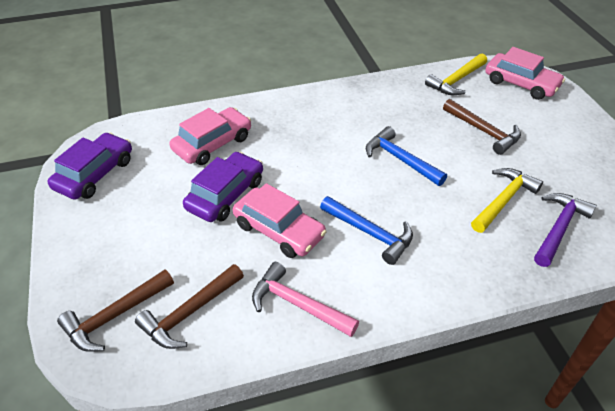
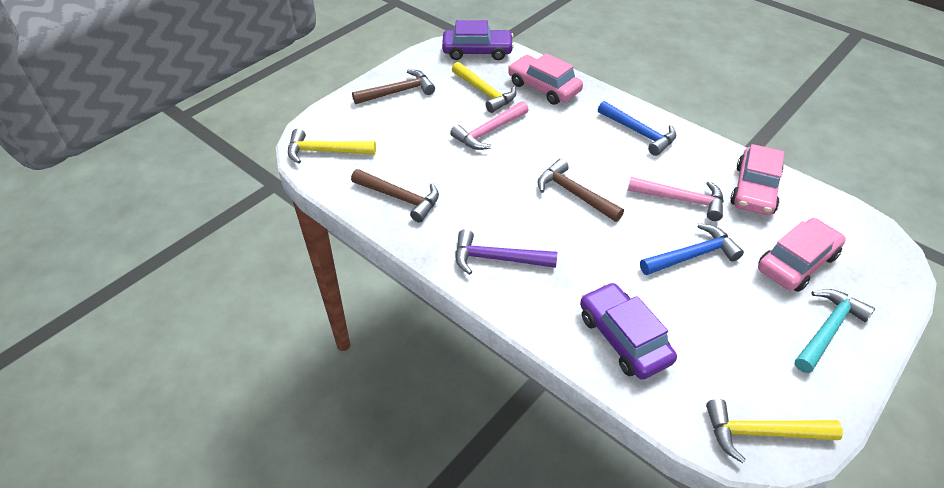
pink hammer: 1 -> 2
turquoise hammer: 0 -> 1
yellow hammer: 2 -> 3

